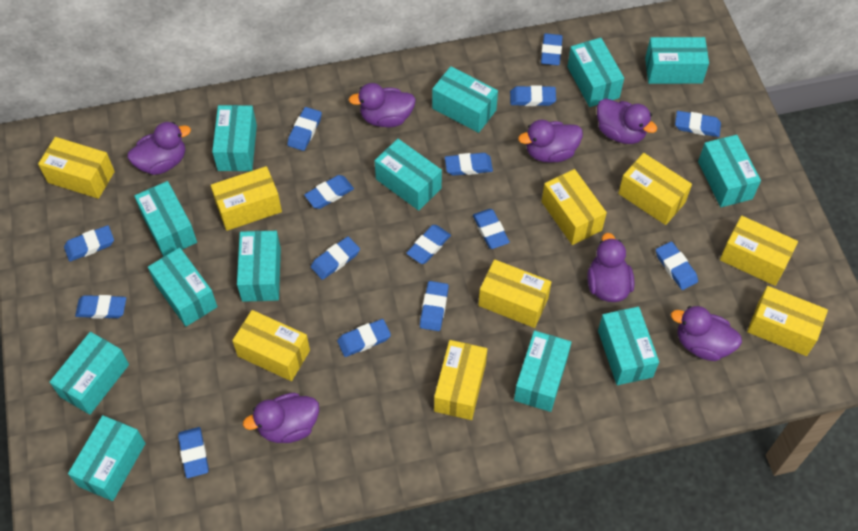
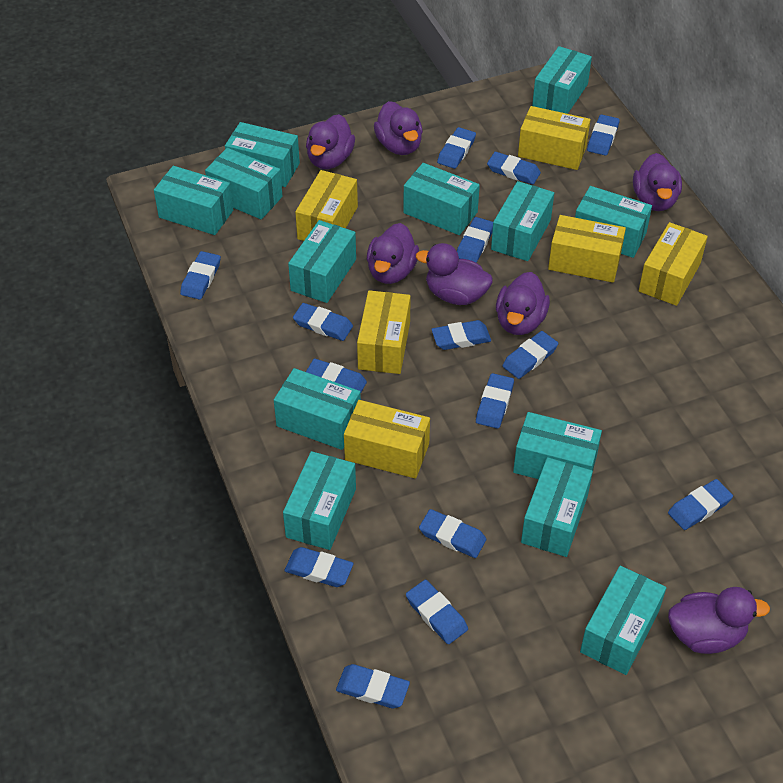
yellow box: 9 -> 6

